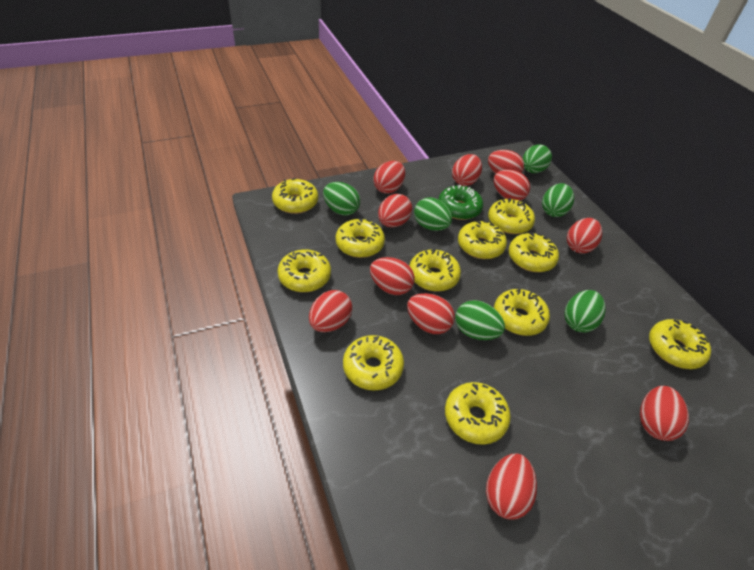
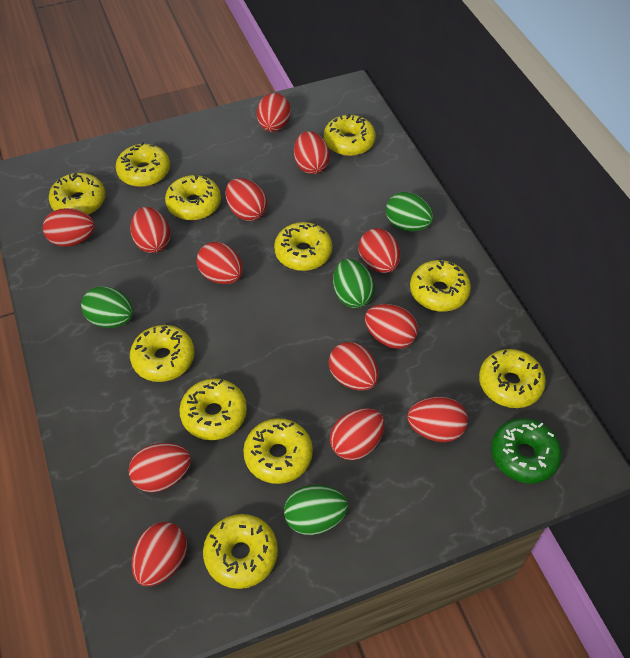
green egg: 6 -> 4
red egg: 11 -> 13

